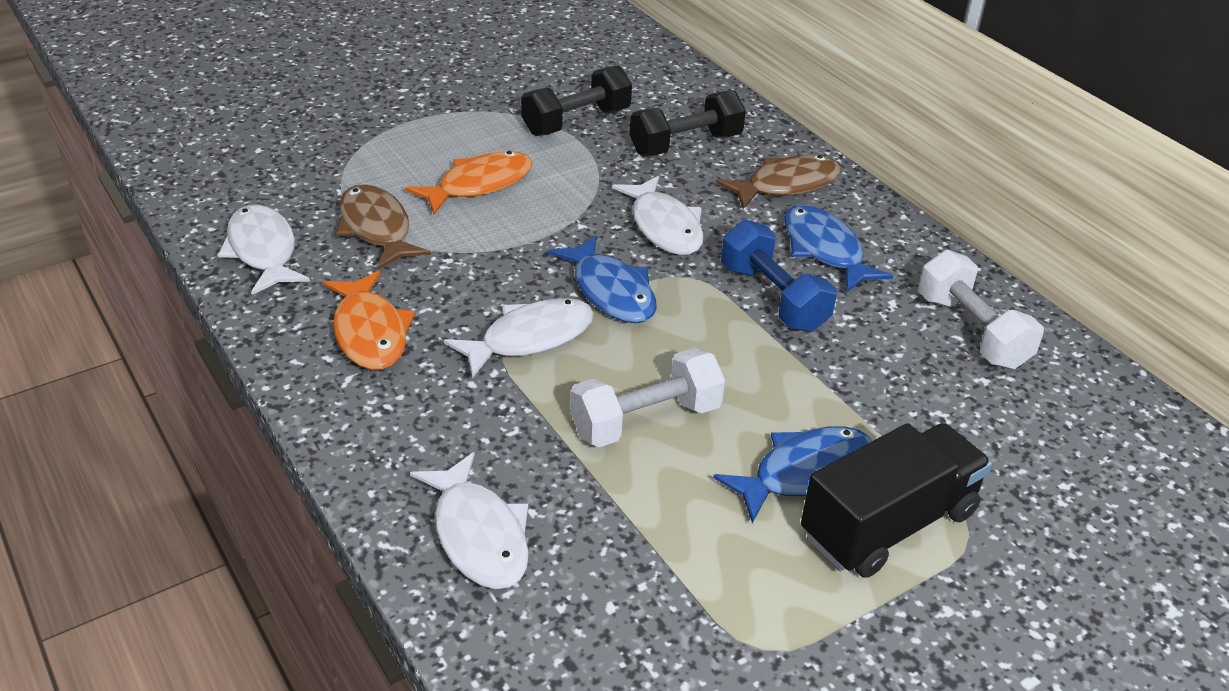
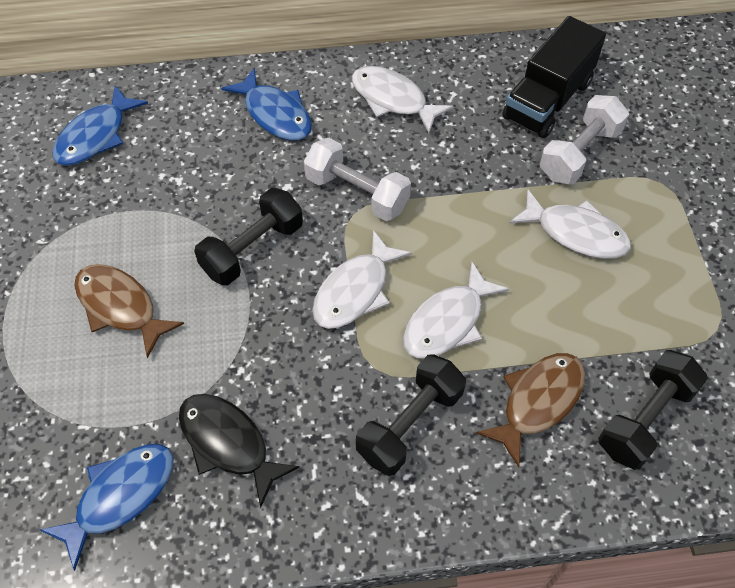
black dumbbell: 2 -> 3
black fish: 0 -> 1
blue dumbbell: 1 -> 0
orange fish: 2 -> 0

